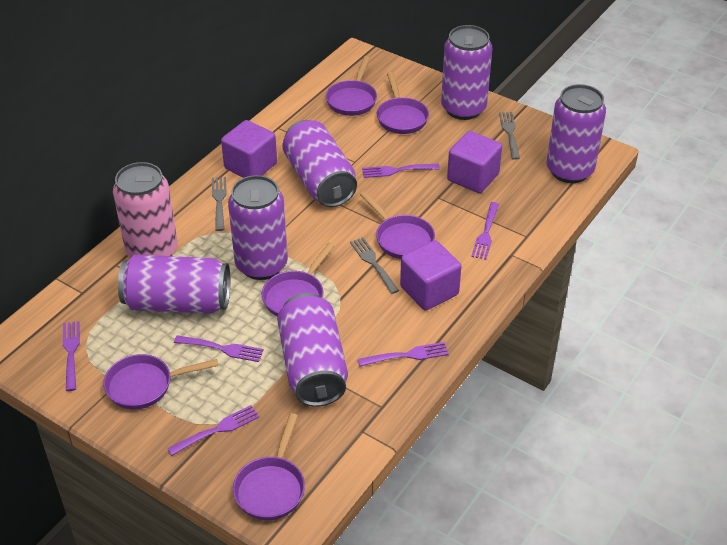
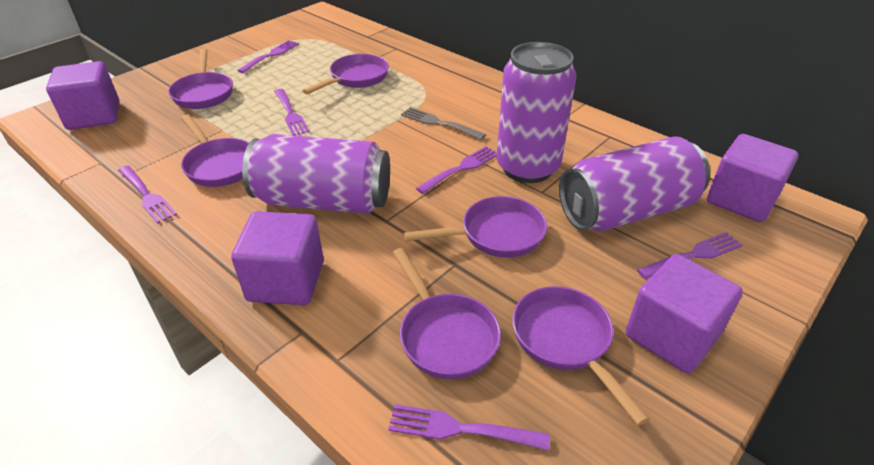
grey fork: 3 -> 1
pink can: 1 -> 0
purple can: 6 -> 3
purple cube: 3 -> 4

